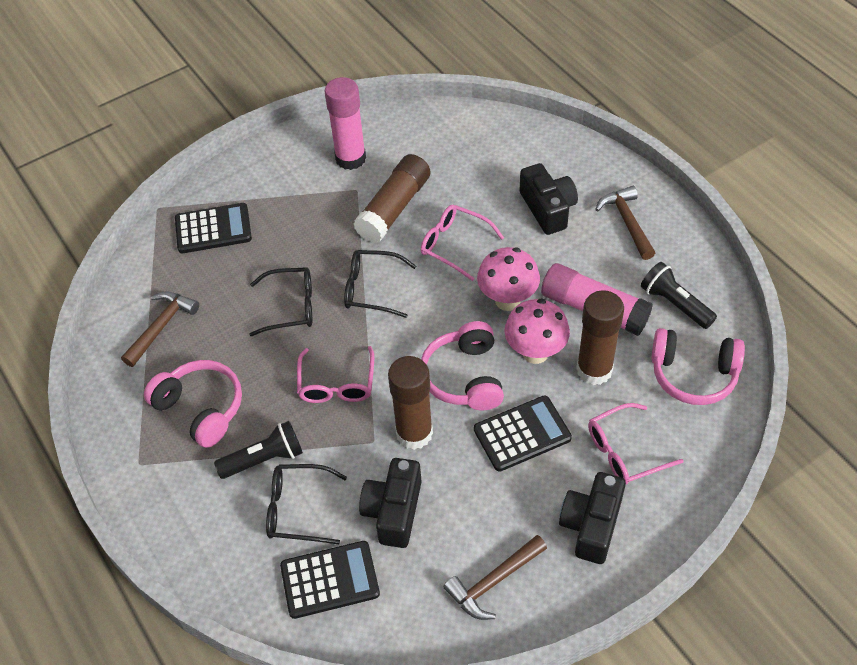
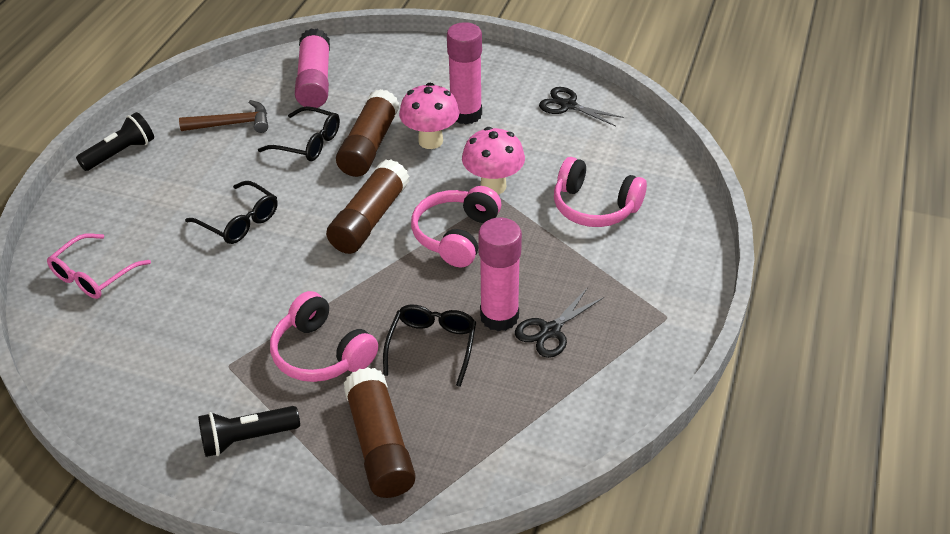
black calculator: 3 -> 0
black camera: 3 -> 0
black scissors: 0 -> 2
brown hammer: 3 -> 1
pink glasses: 3 -> 1
pink glue stick: 2 -> 3

